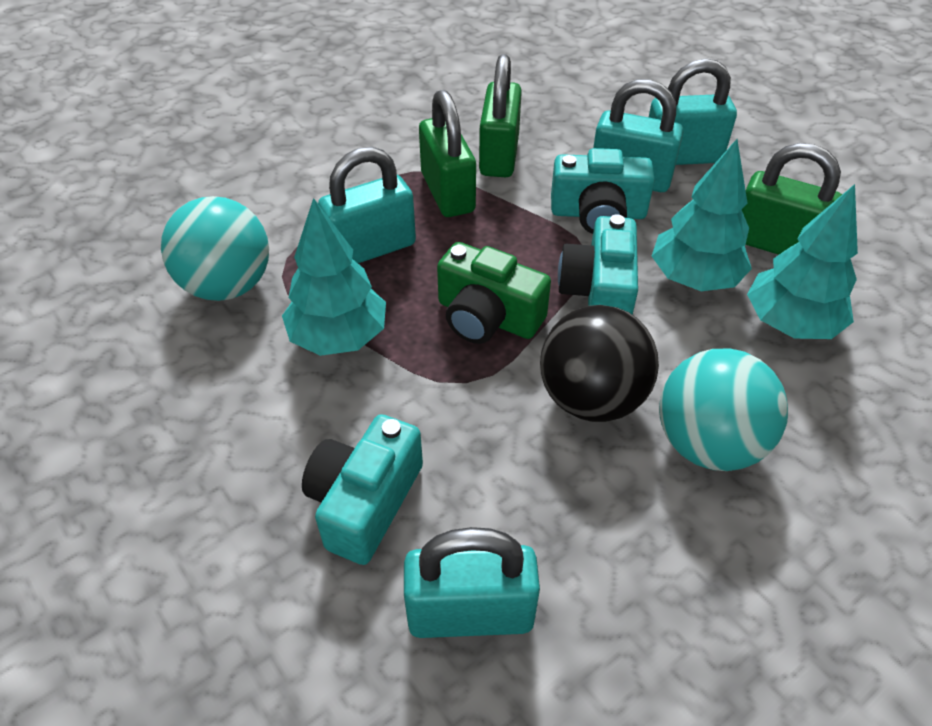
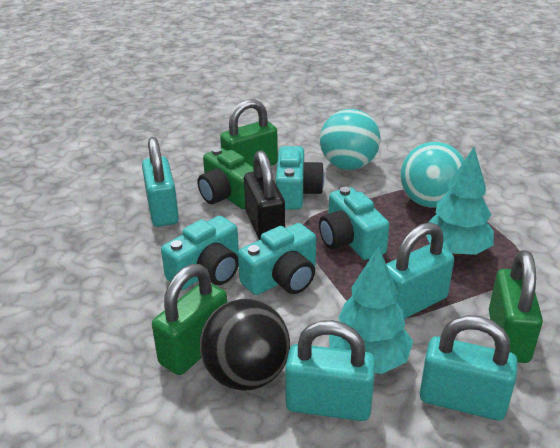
black padlock: 0 -> 1
turquoise camera: 3 -> 4
turquoise tree: 3 -> 2

